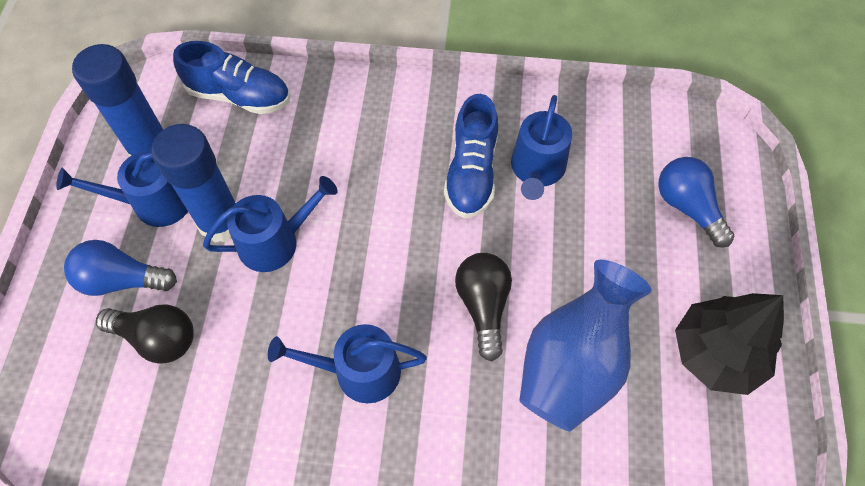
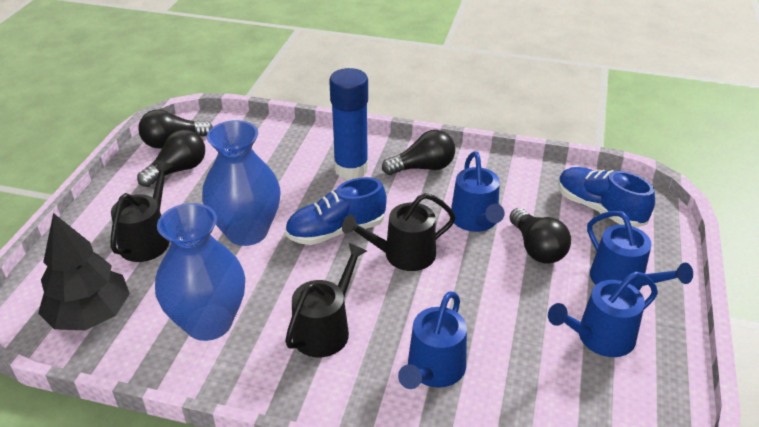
black light bulb: 2 -> 4
black watering can: 0 -> 3
blue glue stick: 2 -> 1
blue light bulb: 2 -> 0
blue vase: 1 -> 2

